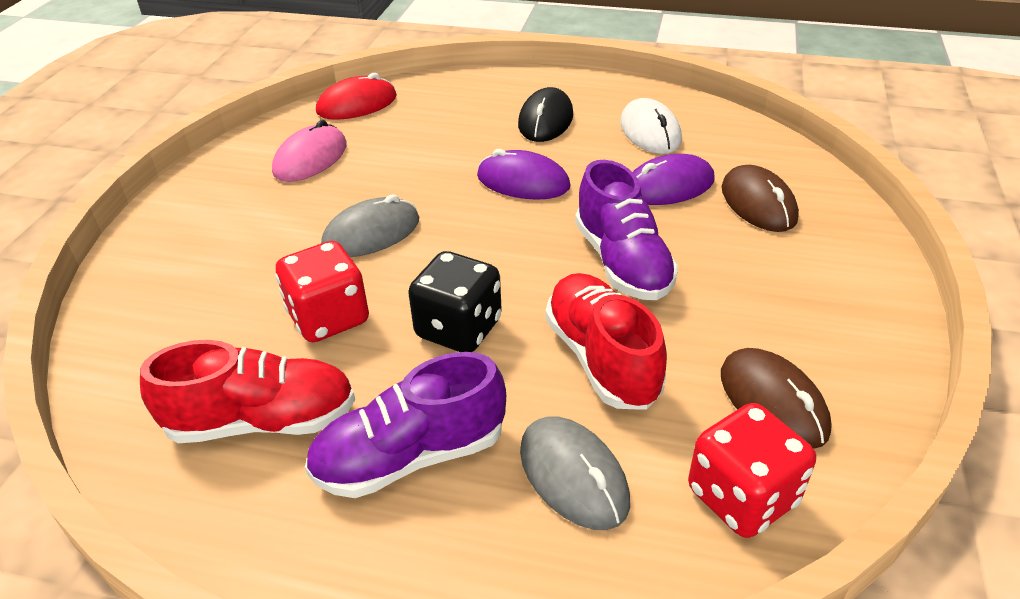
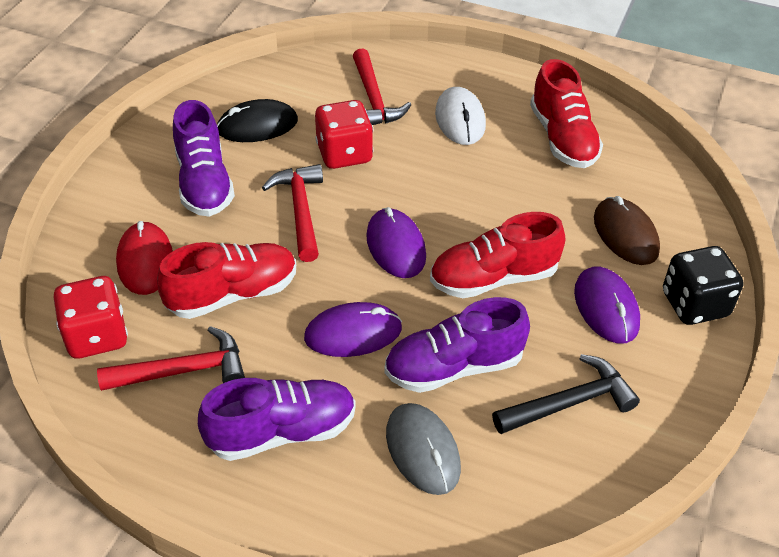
black hammer: 0 -> 1
brown mouse: 2 -> 1
grey mouse: 2 -> 1
pink mouse: 1 -> 0
purple mouse: 2 -> 3
purple shoe: 2 -> 3
red hammer: 0 -> 3
red shoe: 2 -> 3

